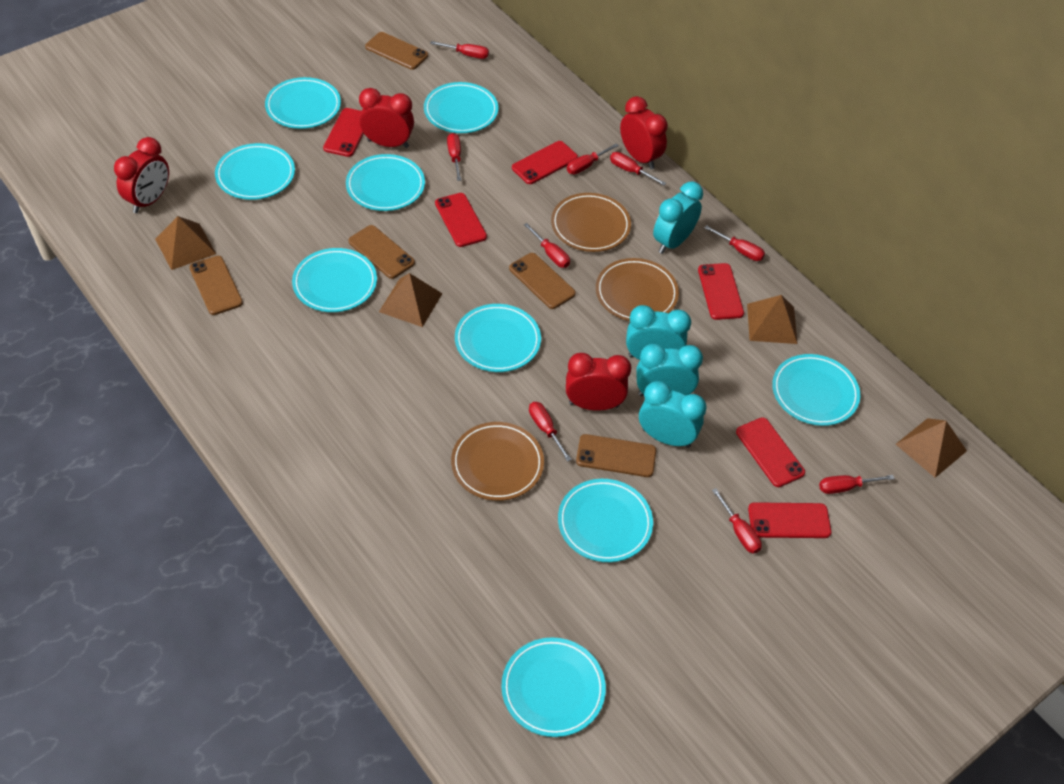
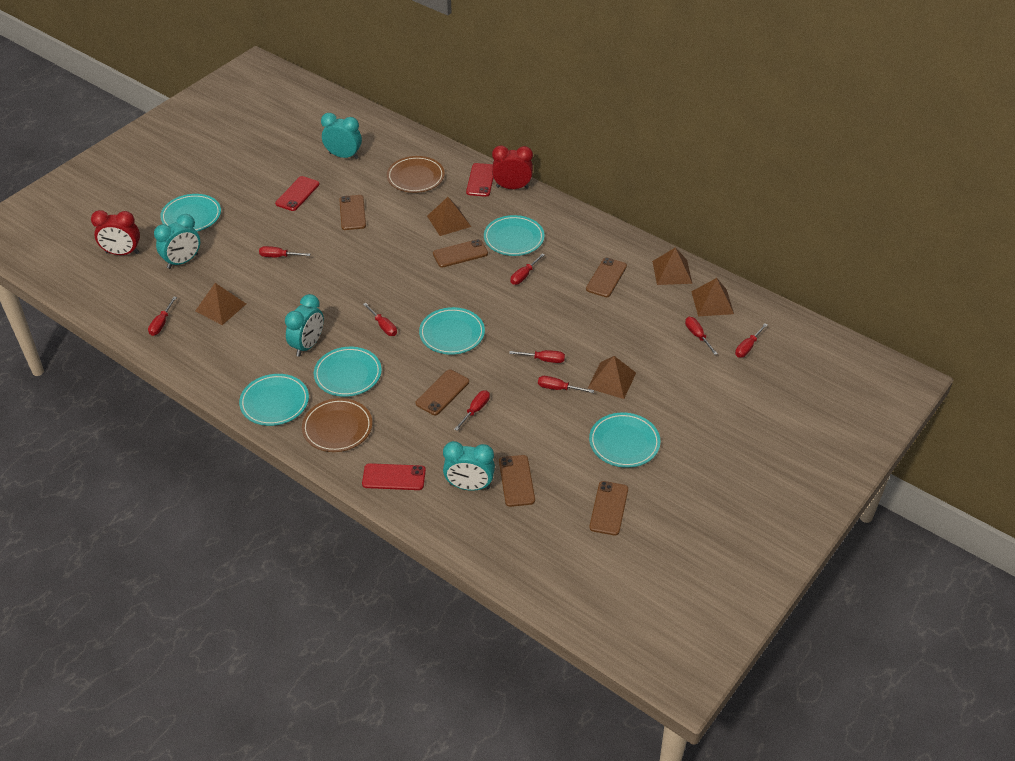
brown phone: 5 -> 6
brown plate: 3 -> 2
brown pyramid: 4 -> 5
red clock: 4 -> 2
red phone: 6 -> 3
turquoise plate: 9 -> 6

